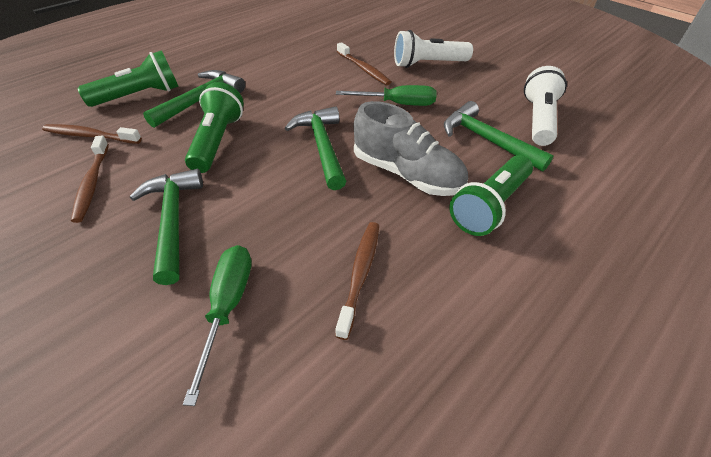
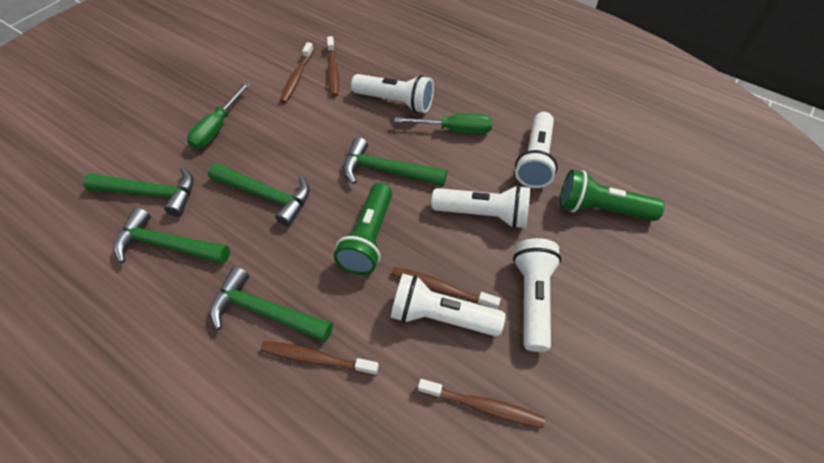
brown toothbrush: 4 -> 5
green flashlight: 3 -> 2
green hammer: 4 -> 5
grey shoe: 1 -> 0
white flashlight: 2 -> 5

